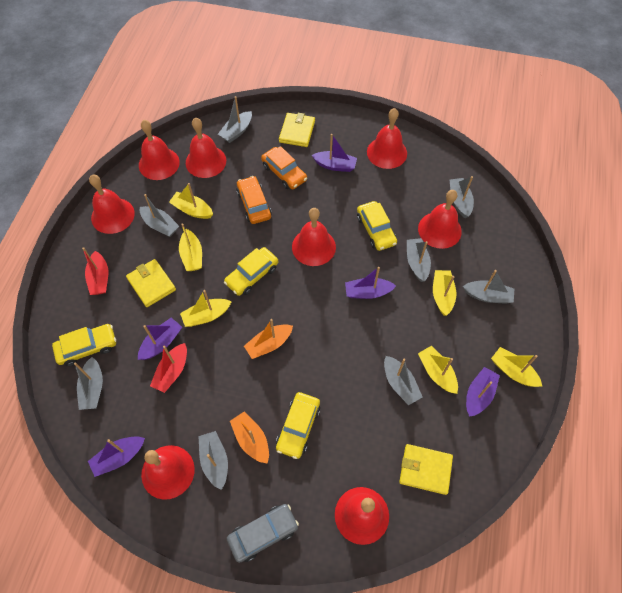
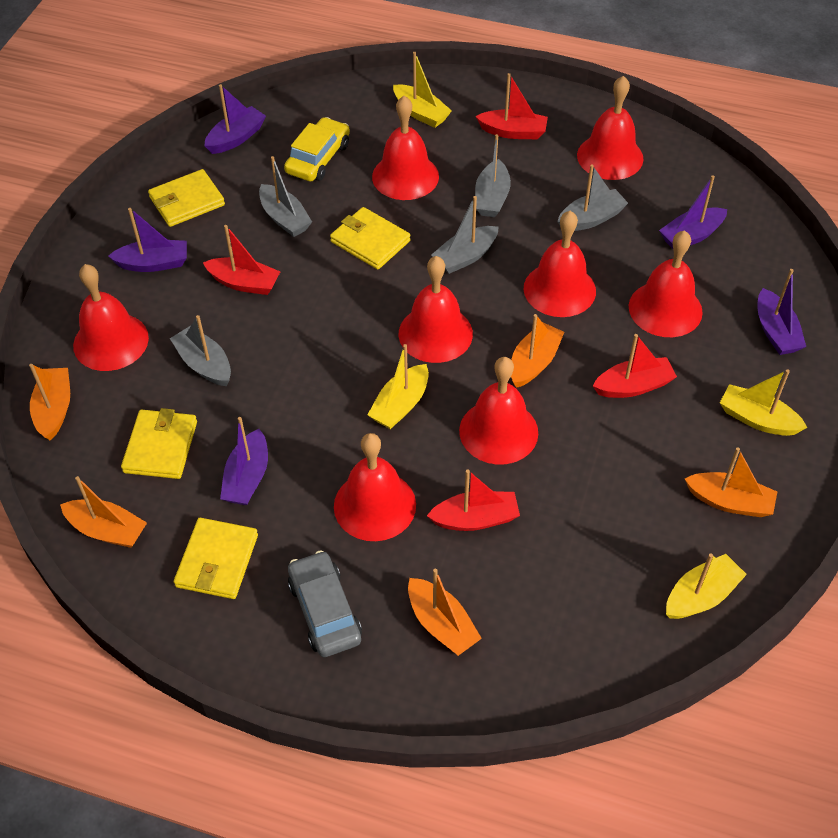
grey boat: 8 -> 5
orange boat: 2 -> 5
orange car: 2 -> 0
red boat: 2 -> 4
yellow boat: 6 -> 4
yellow car: 4 -> 1
yellow wallet: 3 -> 4

